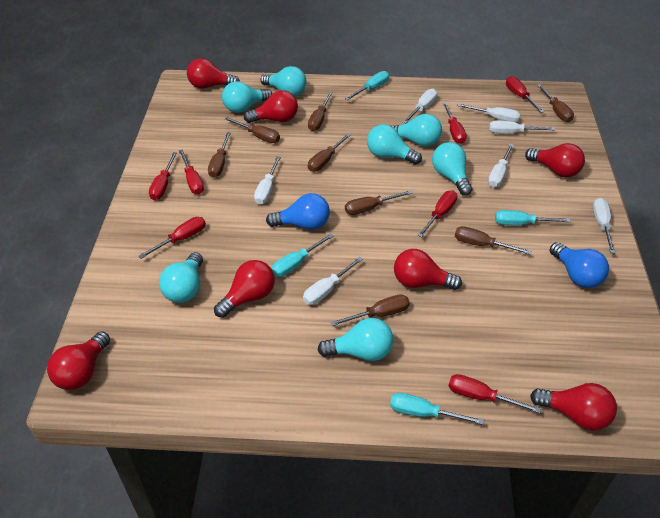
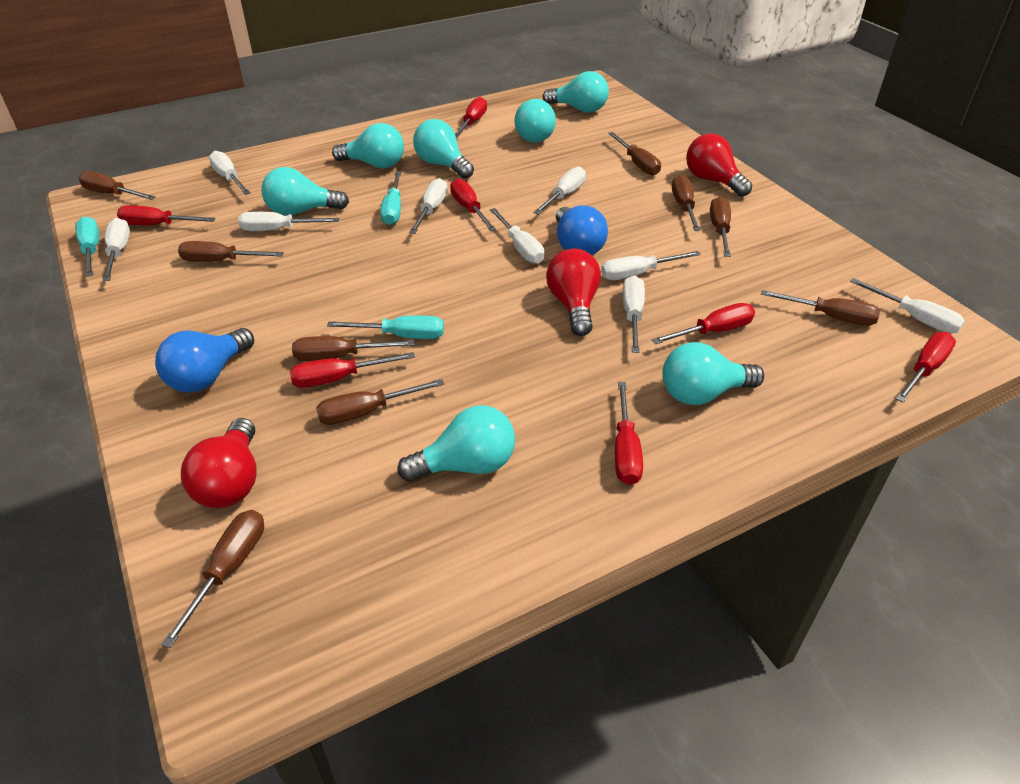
brown screwdriver: 8 -> 9
red light bulb: 7 -> 3
turquoise screwdriver: 4 -> 3
white screwdriver: 7 -> 9

